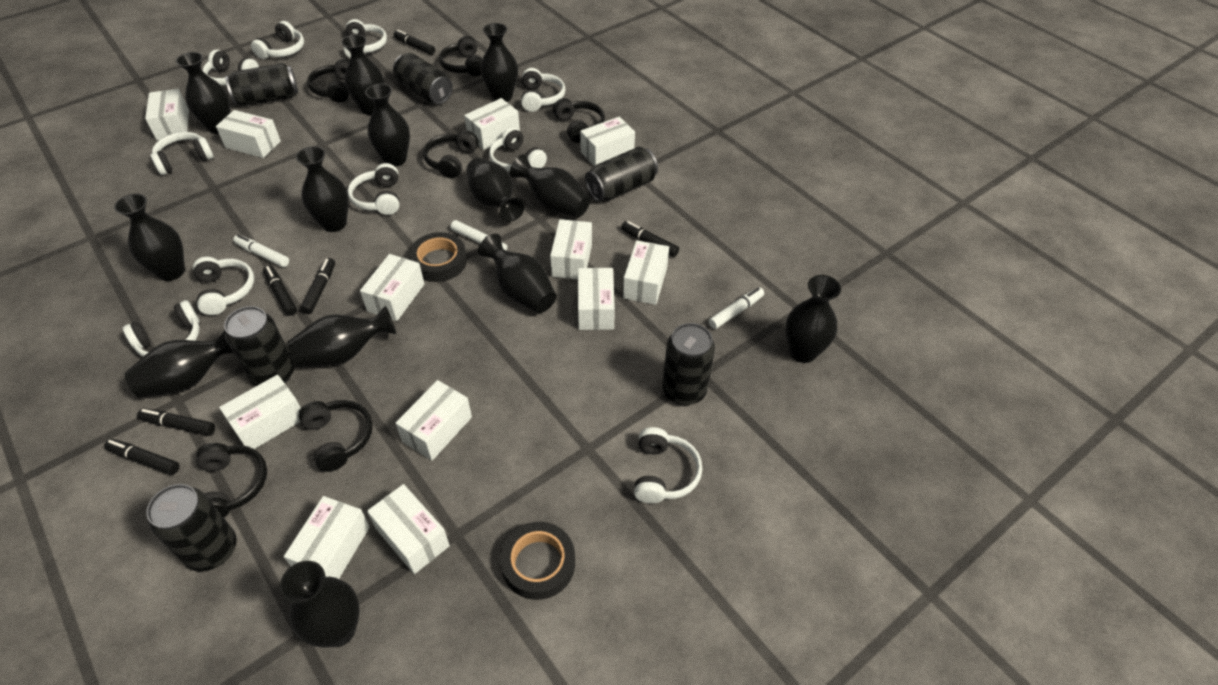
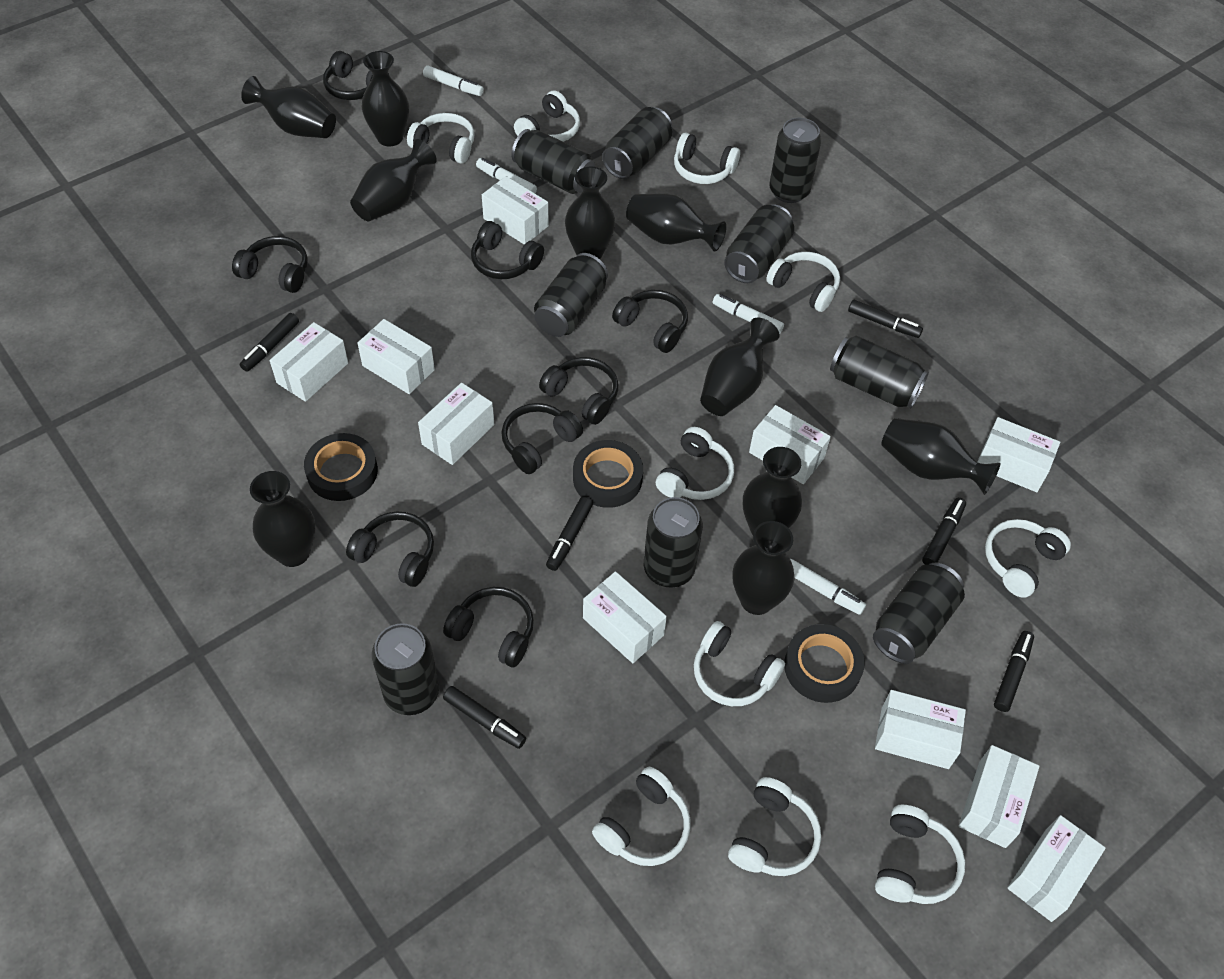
black can: 6 -> 9
black headphones: 6 -> 8
black tape: 2 -> 3
black vase: 13 -> 10
white box: 12 -> 10
white marker: 3 -> 4

